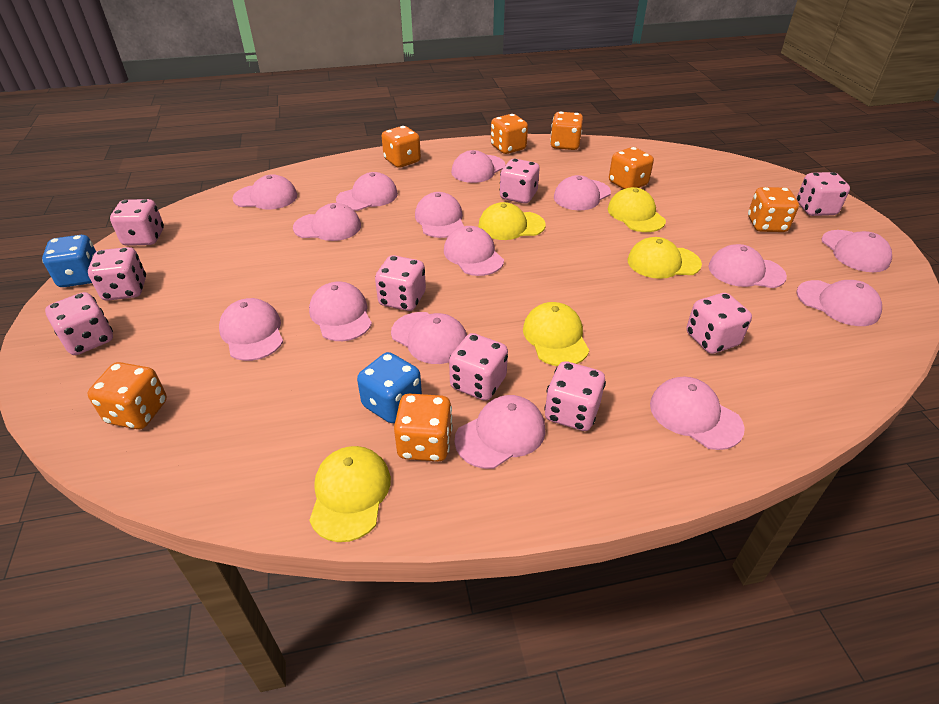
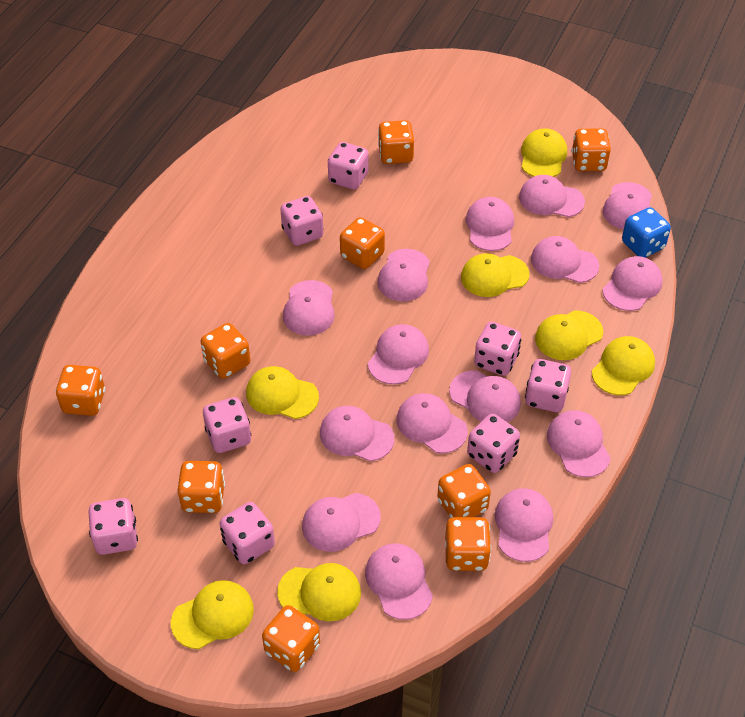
blue dice: 2 -> 1
orange dice: 7 -> 9
pink dice: 9 -> 8
yellow cap: 5 -> 7

